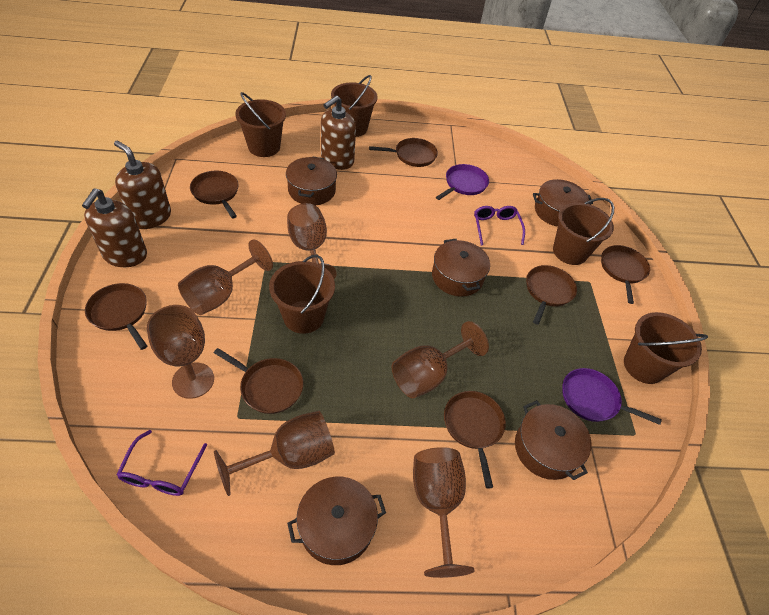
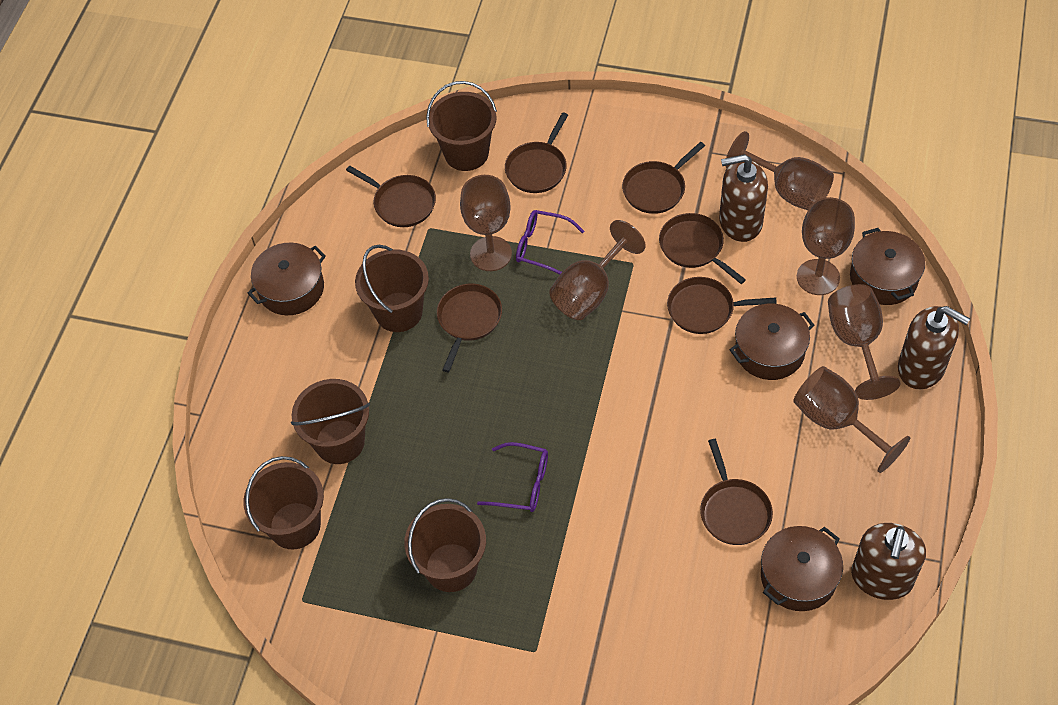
brown pot: 5 -> 4
purple pan: 2 -> 0

